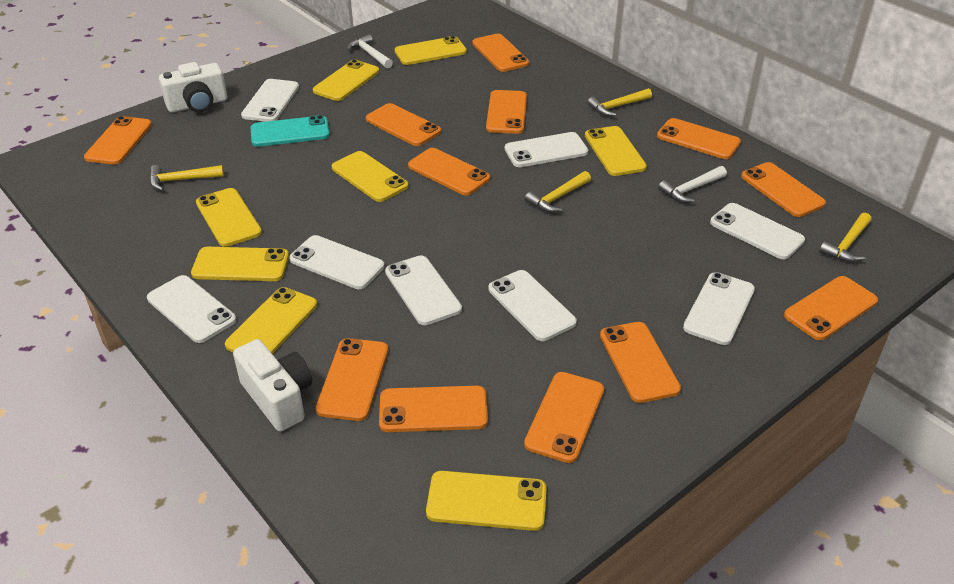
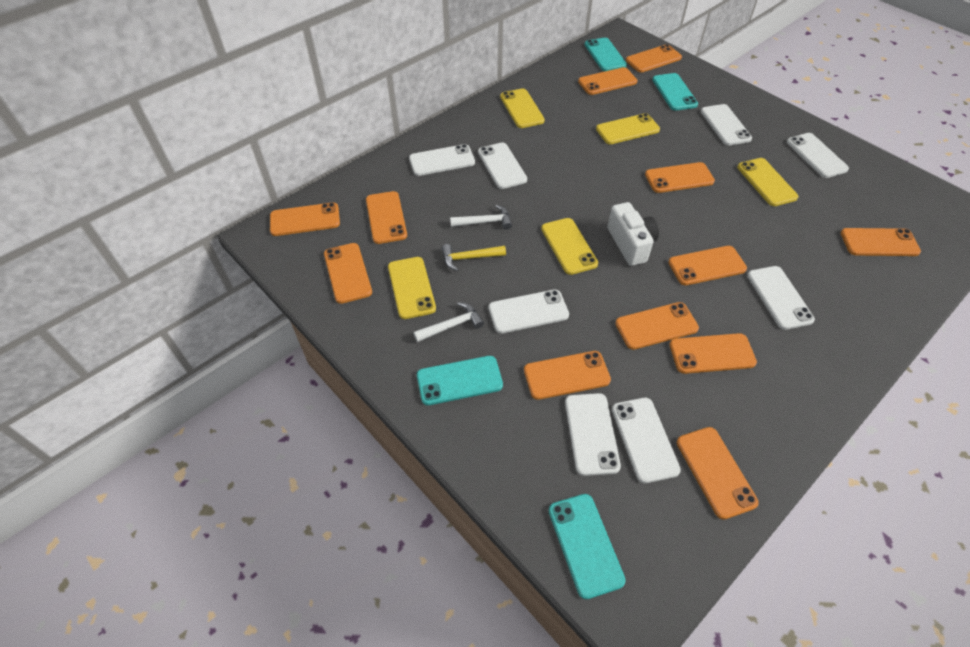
turquoise phone: 1 -> 4
white camera: 2 -> 1
yellow hammer: 4 -> 1
yellow phone: 8 -> 5

